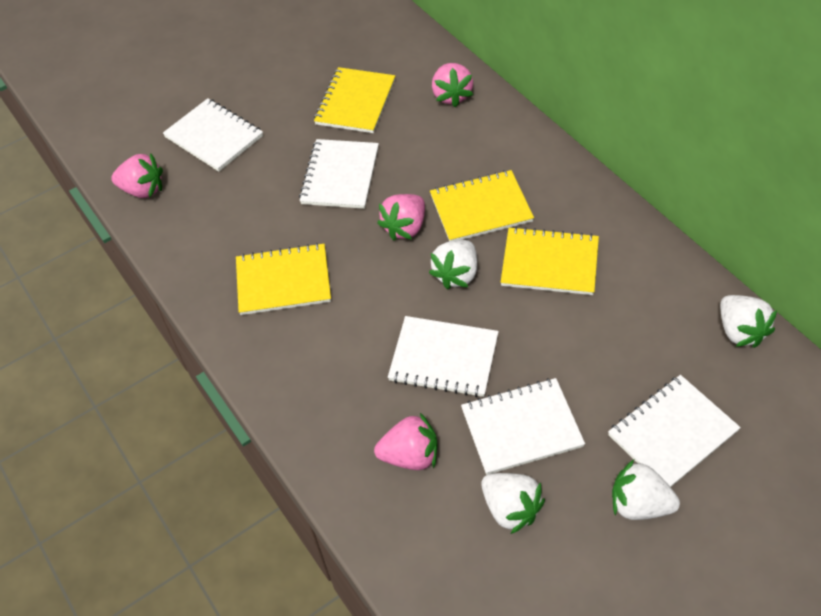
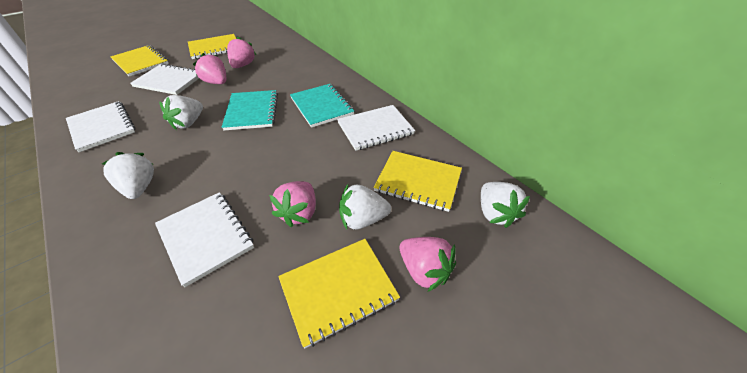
turquoise notebook: 0 -> 2
white notebook: 5 -> 4

